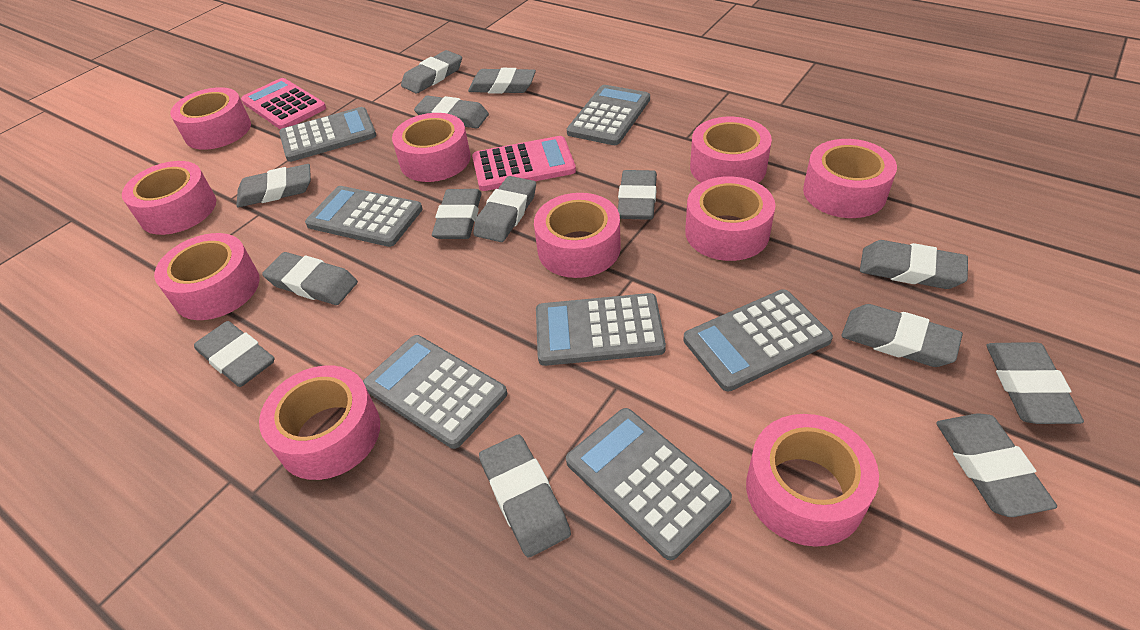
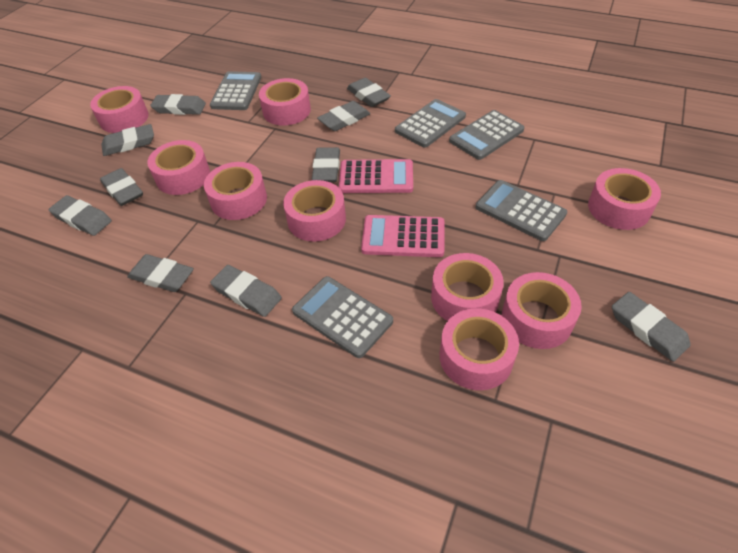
grey calculator: 7 -> 5
grey eraser: 14 -> 10
pink tape: 10 -> 9

